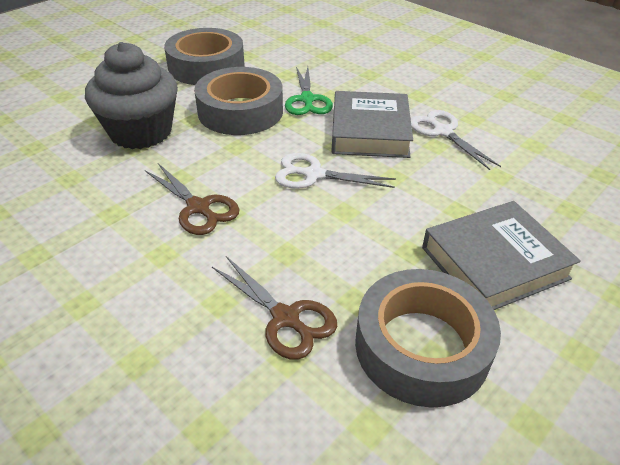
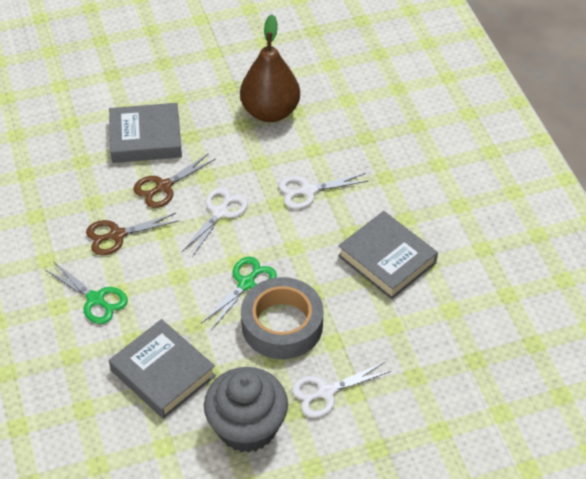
brown pear: 0 -> 1
green scissors: 1 -> 2
grey book: 2 -> 3
grey tape: 3 -> 1
white scissors: 2 -> 3

